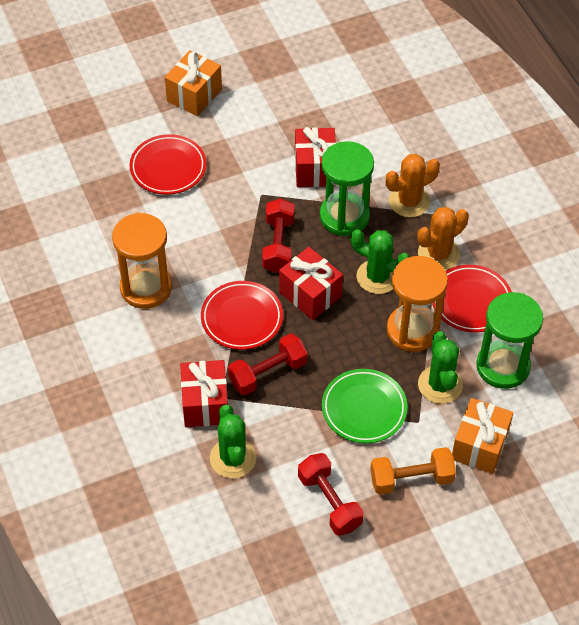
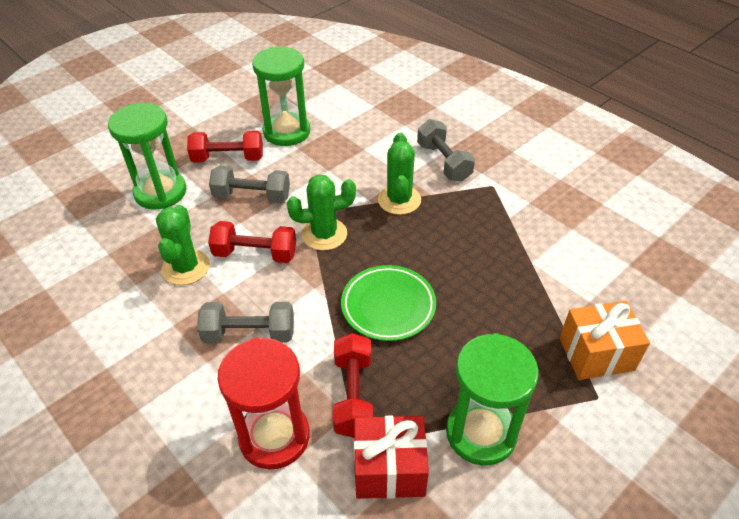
green hourglass: 2 -> 3
grey dumbbell: 0 -> 3
orange cactus: 2 -> 0
orange dumbbell: 1 -> 0
orange gift: 2 -> 1
orange hourglass: 2 -> 0
red gift: 3 -> 1
red hourglass: 0 -> 1
red plate: 3 -> 0

